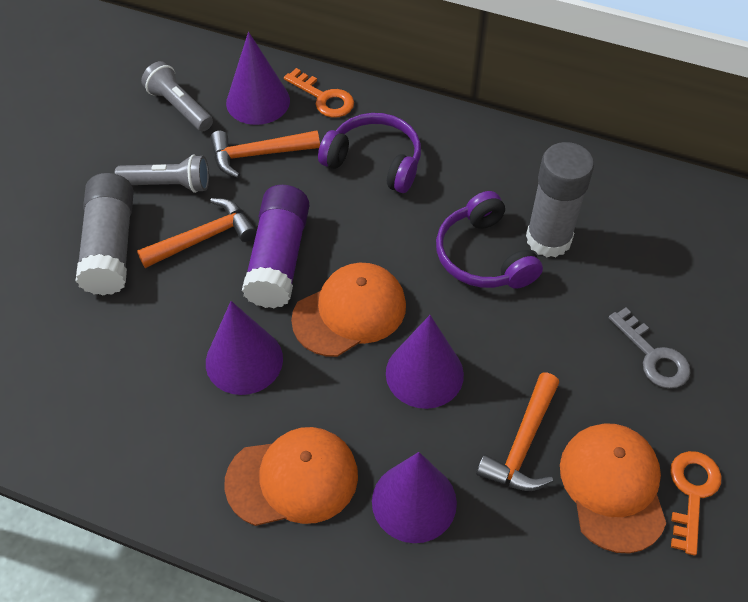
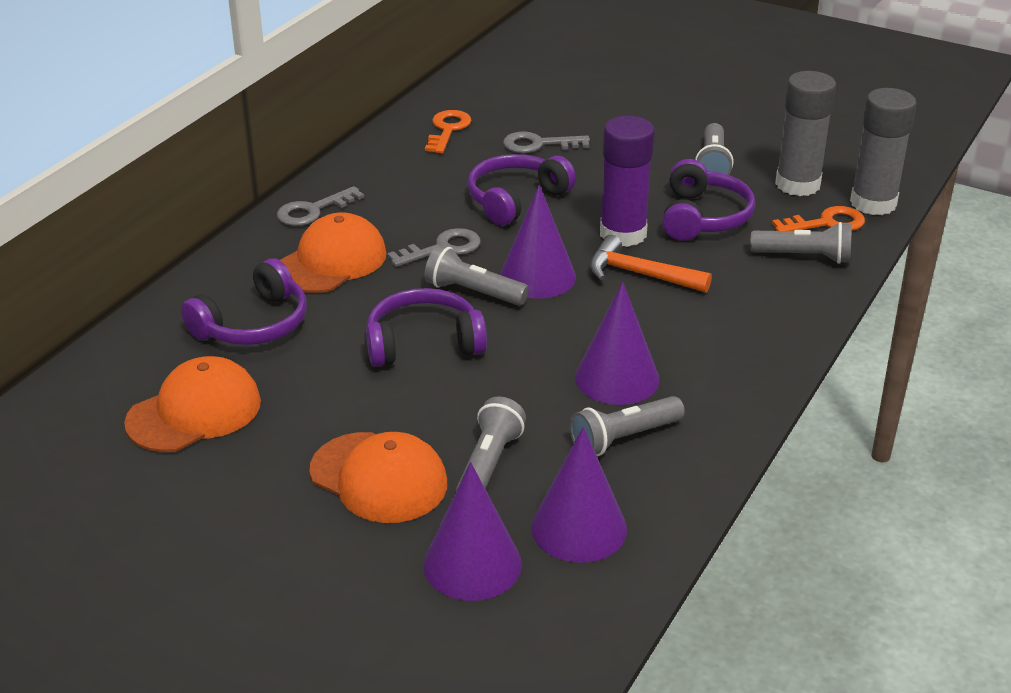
grey flashlight: 2 -> 5
grey key: 1 -> 3
orange hammer: 3 -> 1
purple headphones: 2 -> 4

